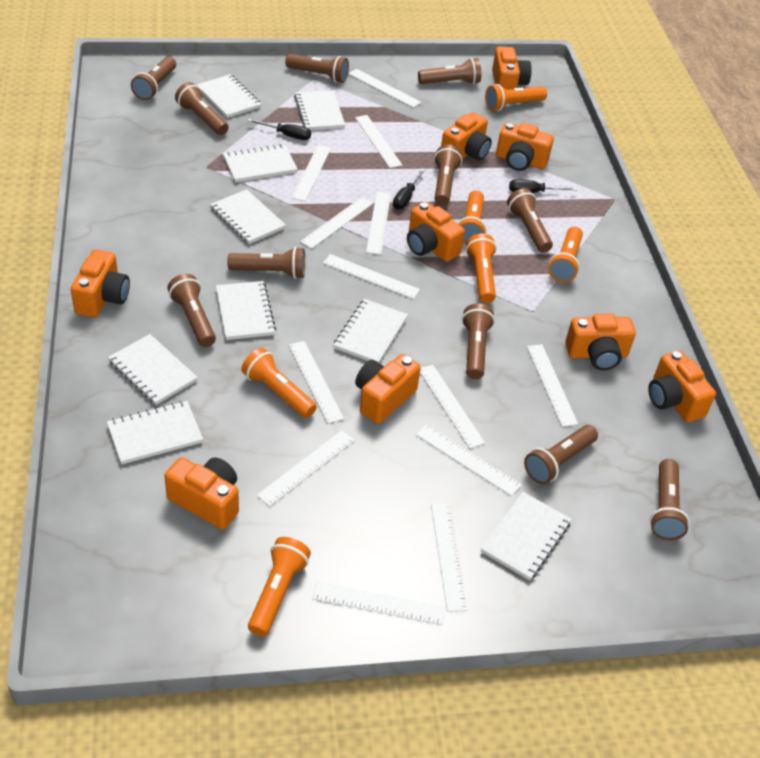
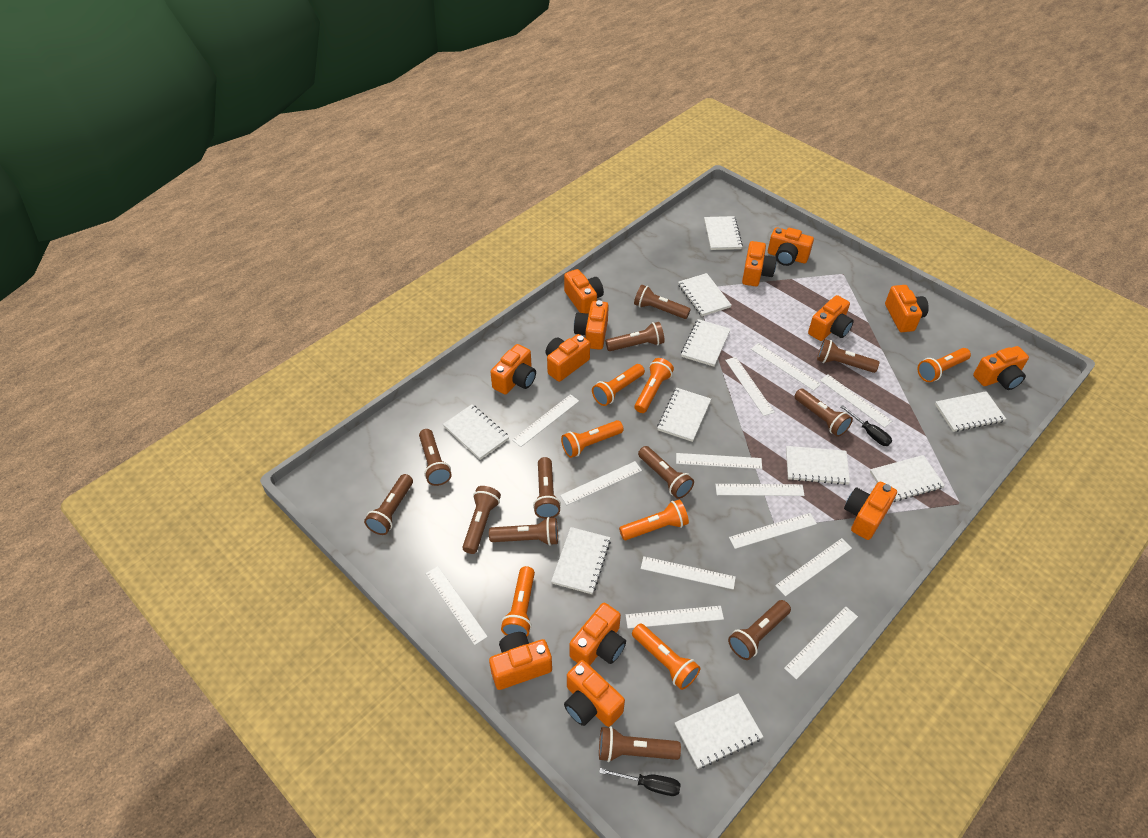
black screwdriver: 3 -> 2
brown flashlight: 11 -> 12
orange camera: 9 -> 13
orange flashlight: 6 -> 7
white notebook: 9 -> 10

